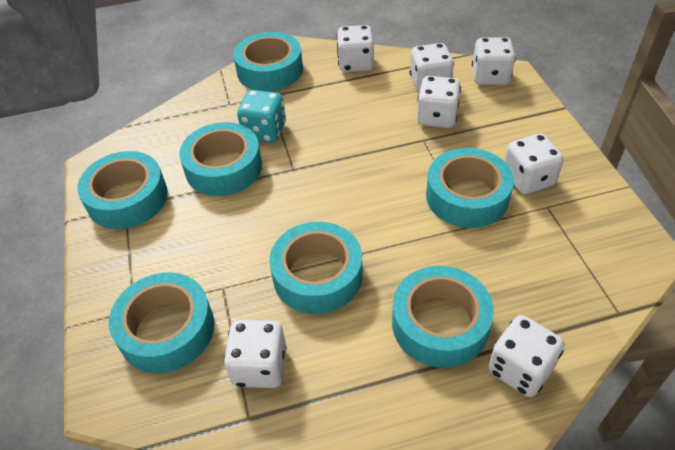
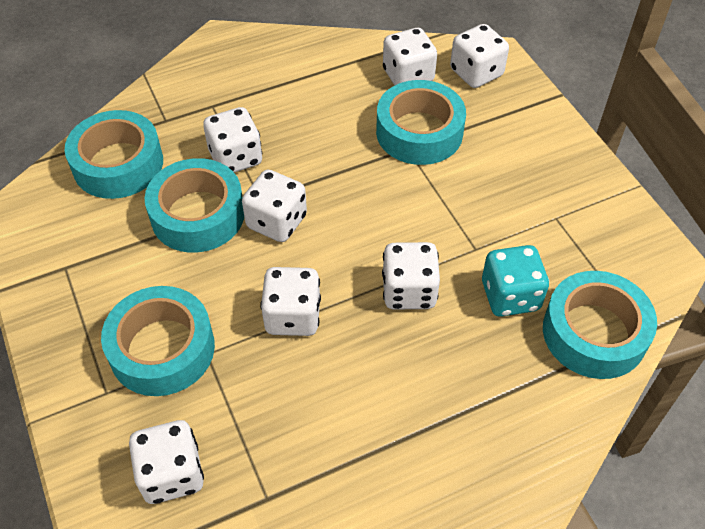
turquoise tape: 7 -> 5

